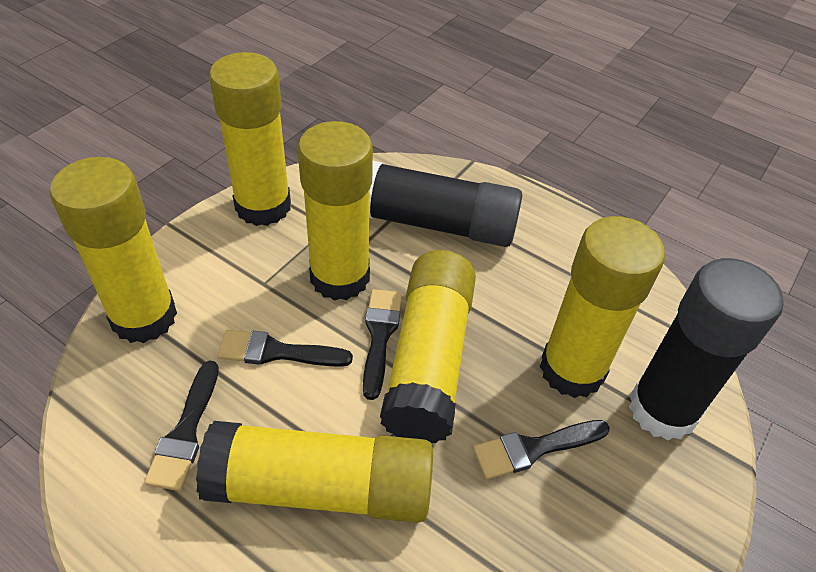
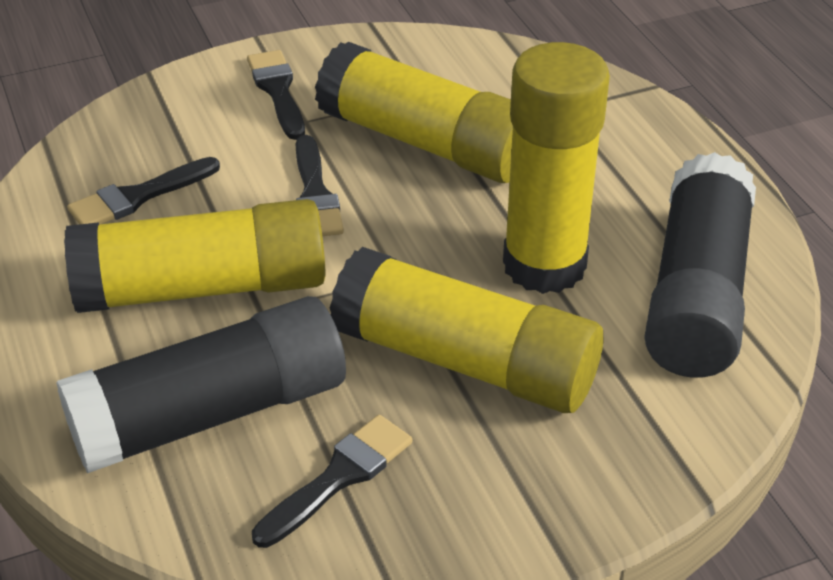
yellow glue stick: 6 -> 4

